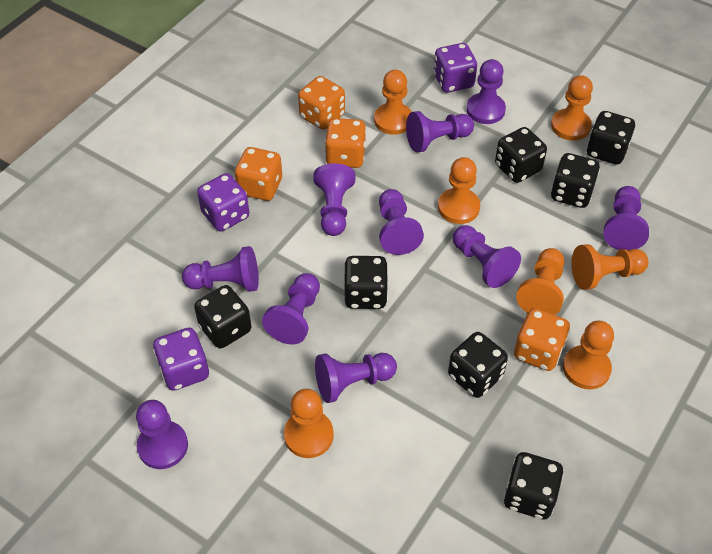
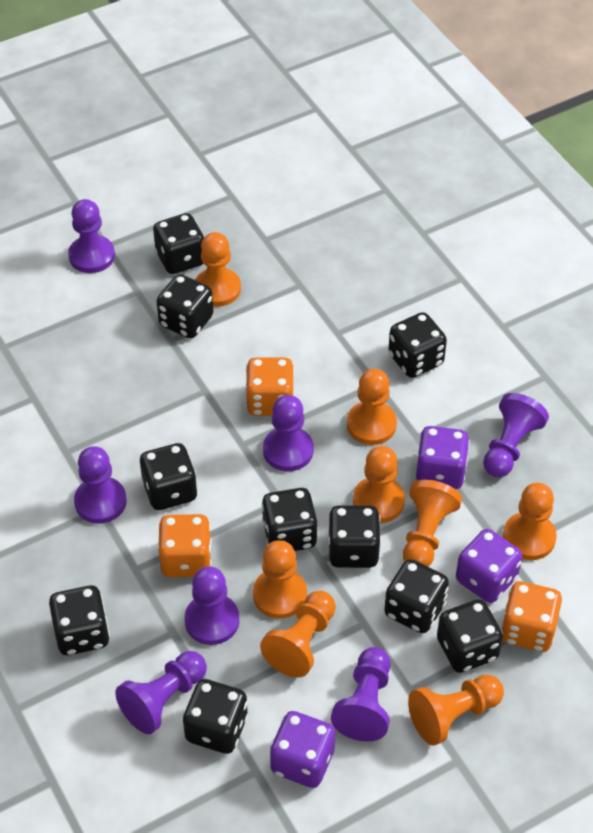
black dice: 7 -> 10
orange dice: 4 -> 3
orange pawn: 7 -> 8
purple pawn: 10 -> 7

